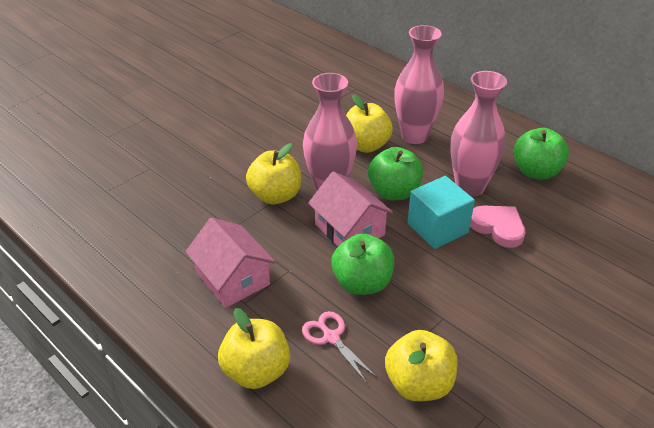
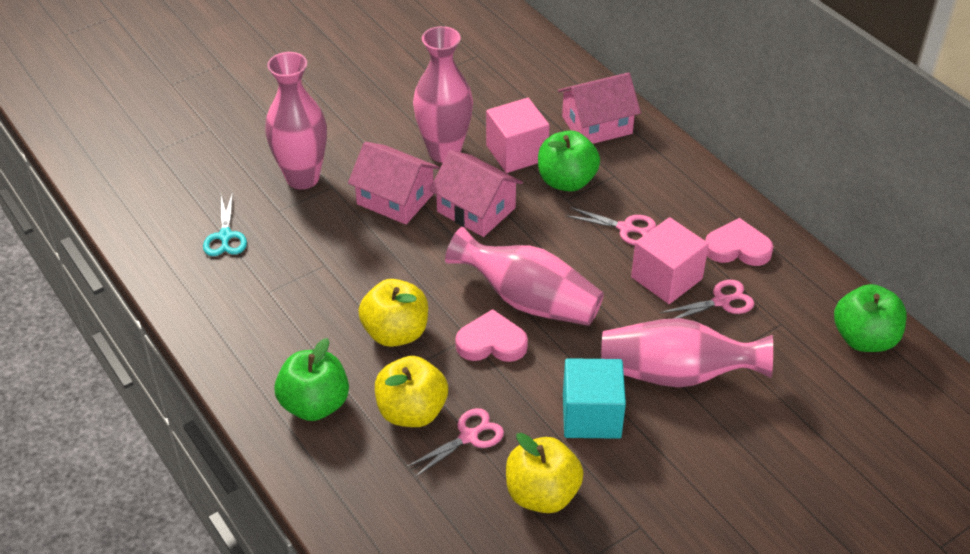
pink cube: 0 -> 2
pink heart: 1 -> 2
pink house: 2 -> 3
pink scissors: 1 -> 3
pink vase: 3 -> 4
turquoise scissors: 0 -> 1
yellow apple: 4 -> 3

